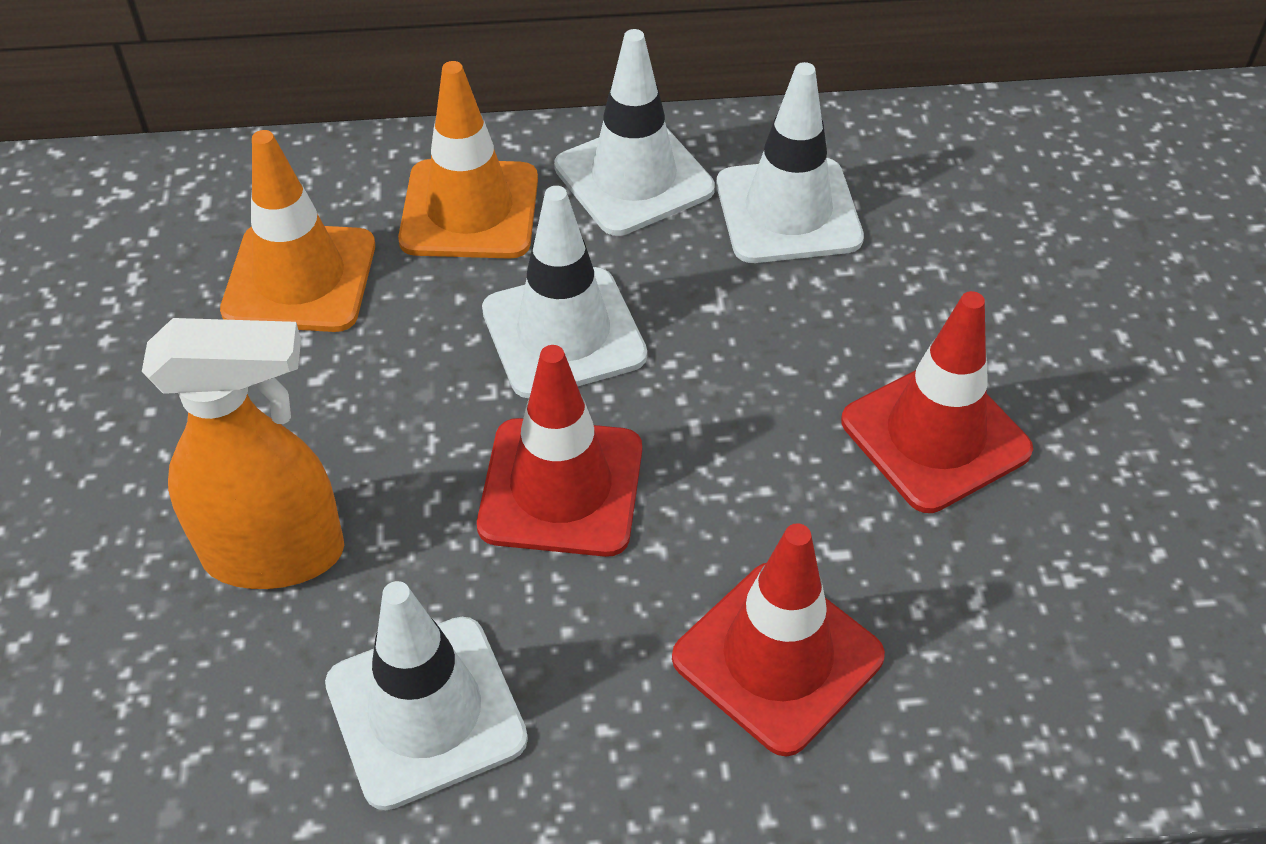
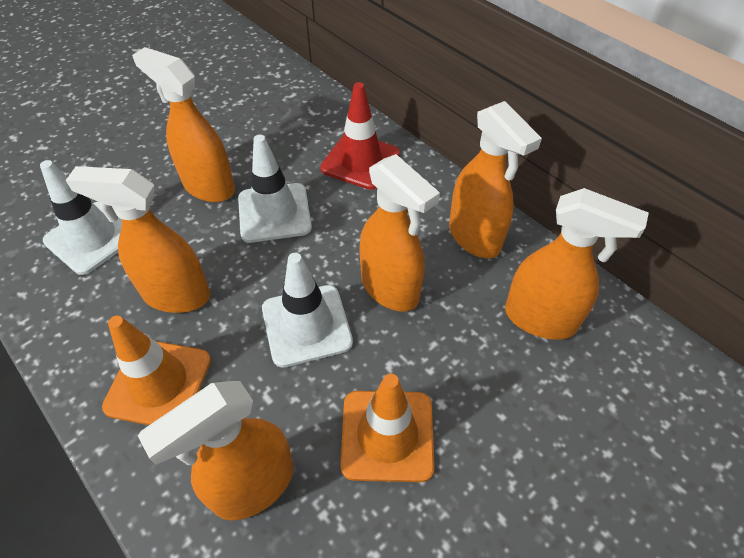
orange spray bottle: 1 -> 6
red traffic cone: 3 -> 1
white traffic cone: 4 -> 3

